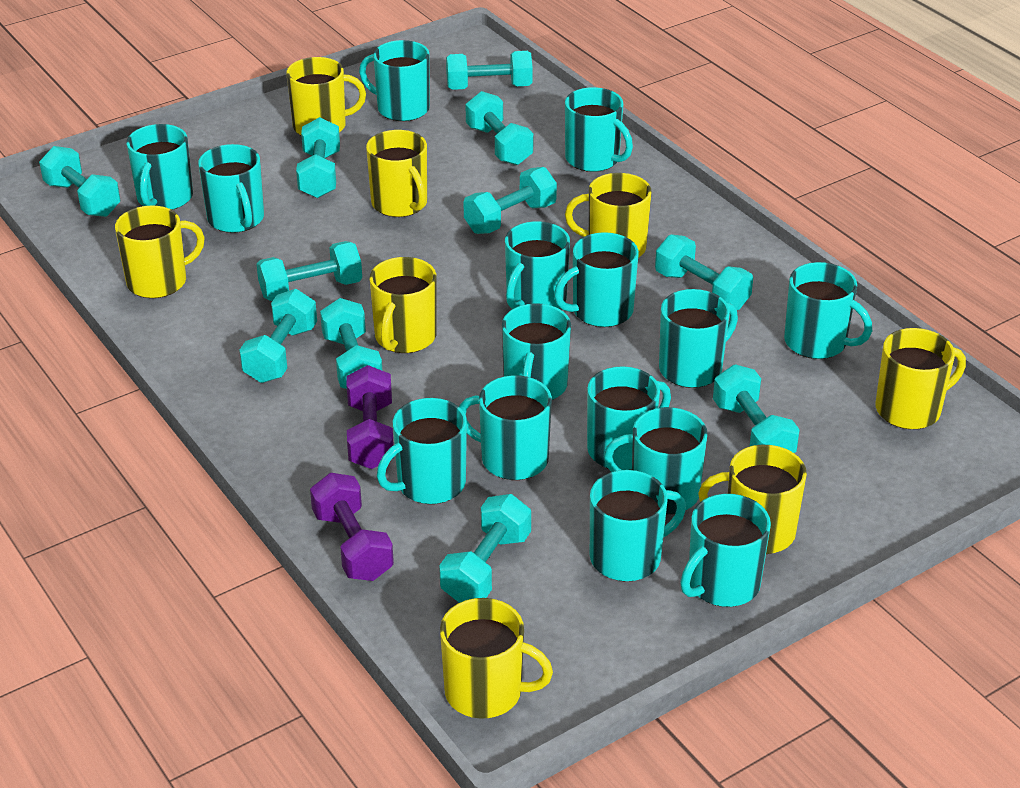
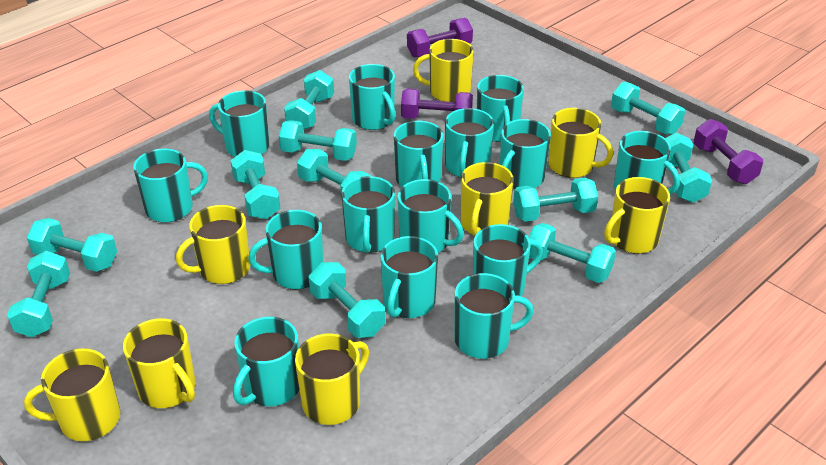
purple dumbbell: 2 -> 3

